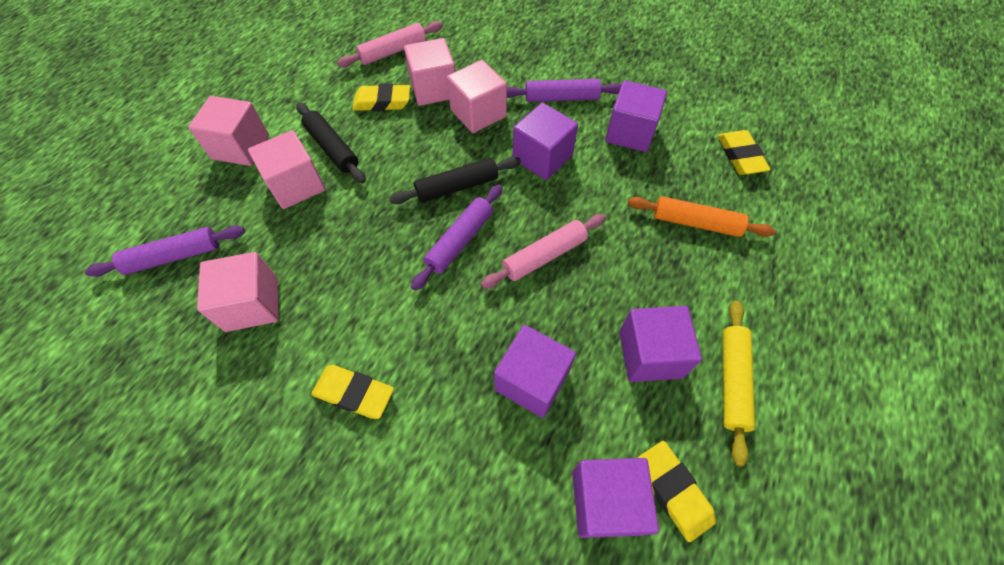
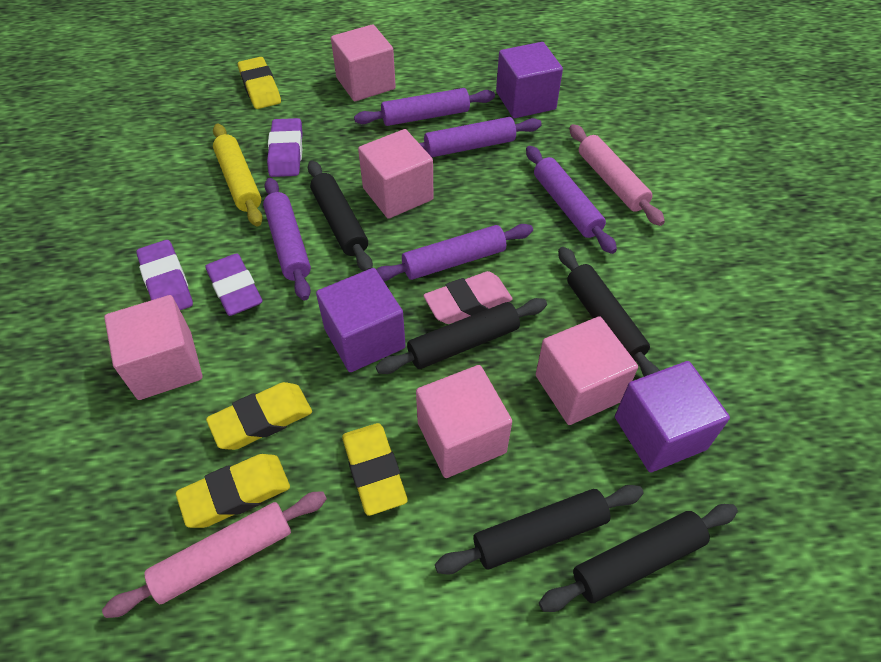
black rolling pin: 2 -> 5
orange rolling pin: 1 -> 0
pink eraser: 0 -> 1
purple cube: 5 -> 3
purple eraser: 0 -> 3
purple rolling pin: 3 -> 5

